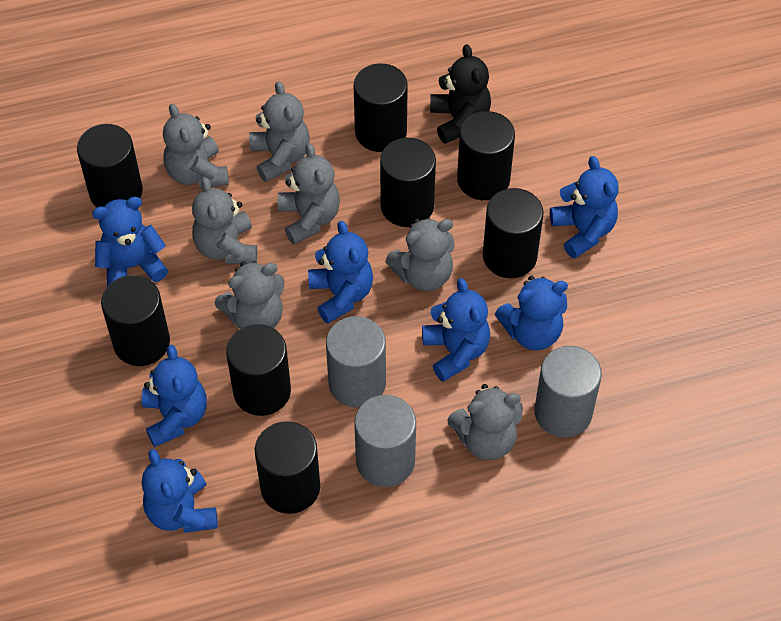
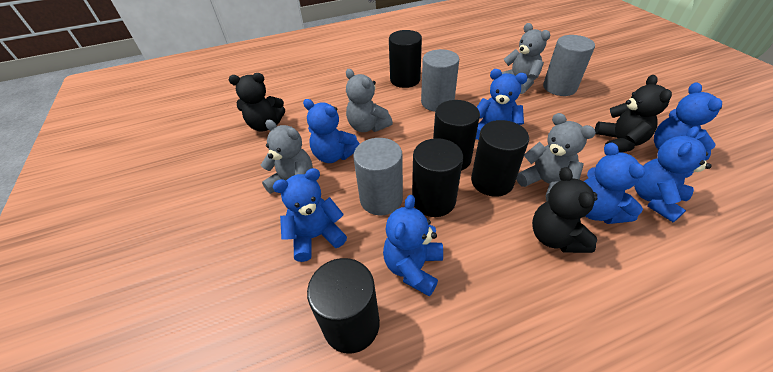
black cylinder: 8 -> 5
black teddy bear: 1 -> 3
grey teddy bear: 7 -> 4

